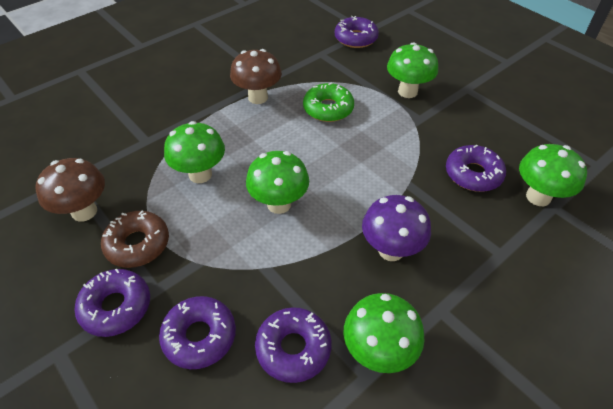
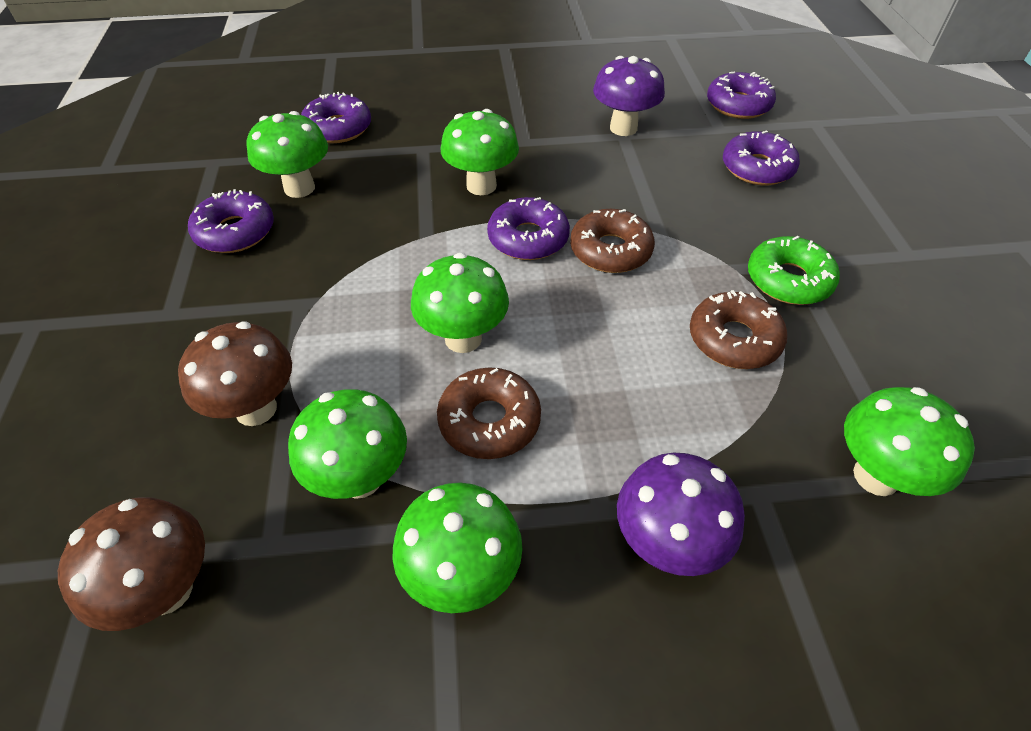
brown donut: 1 -> 3
green mushroom: 5 -> 6
purple mushroom: 1 -> 2

